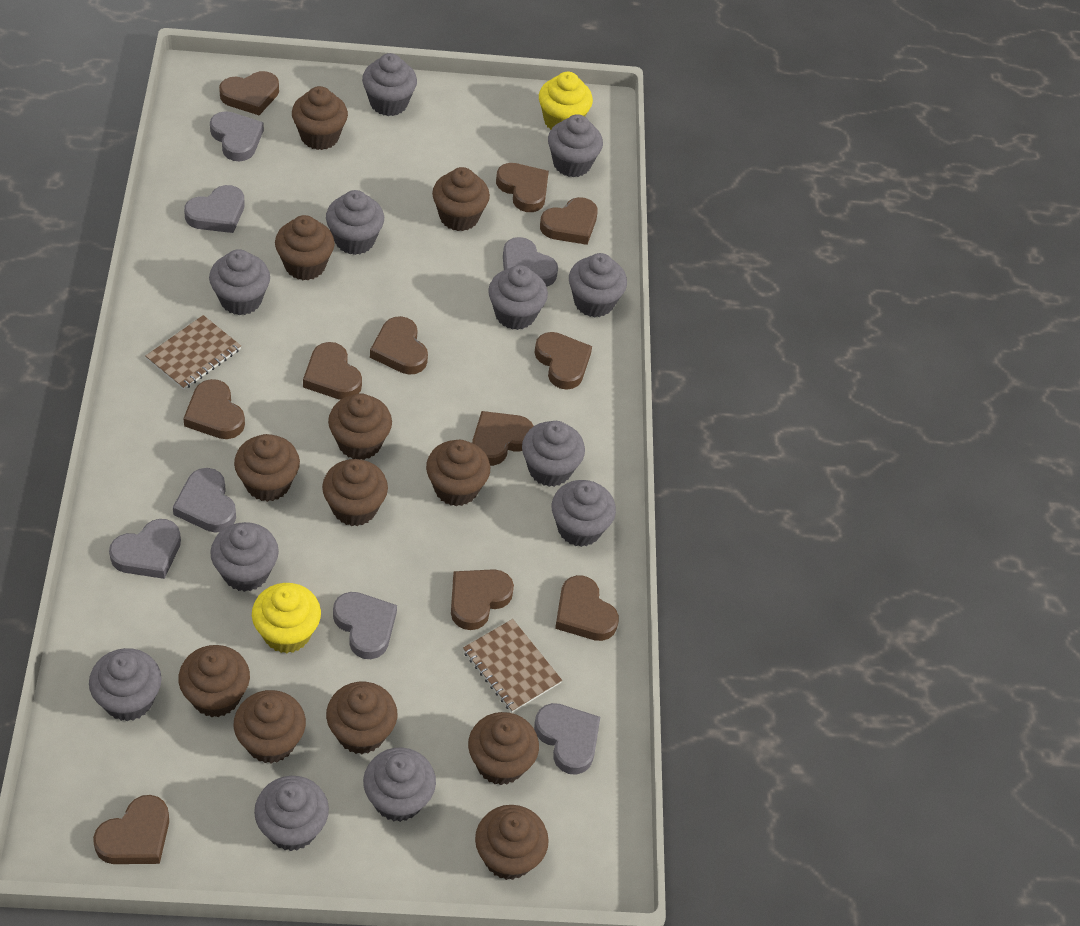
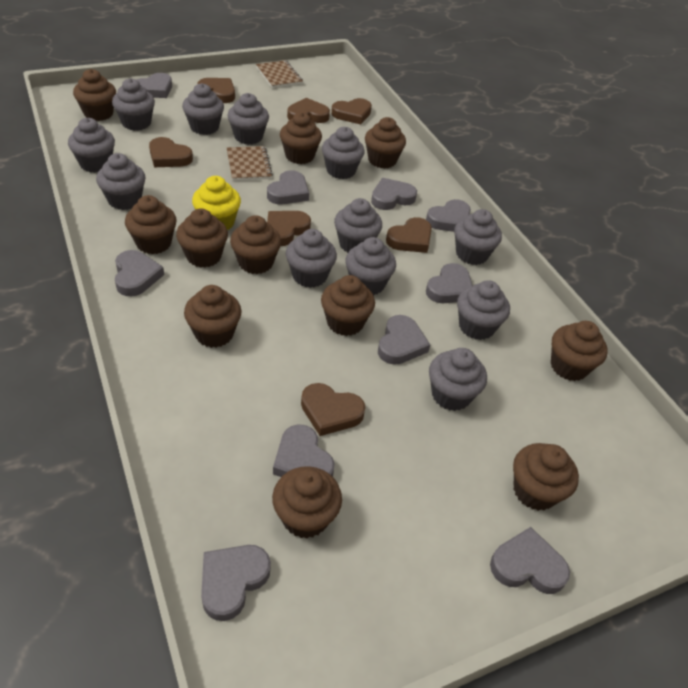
brown cupcake: 12 -> 11
brown heart: 11 -> 7
grey heart: 7 -> 10
yellow cupcake: 2 -> 1

